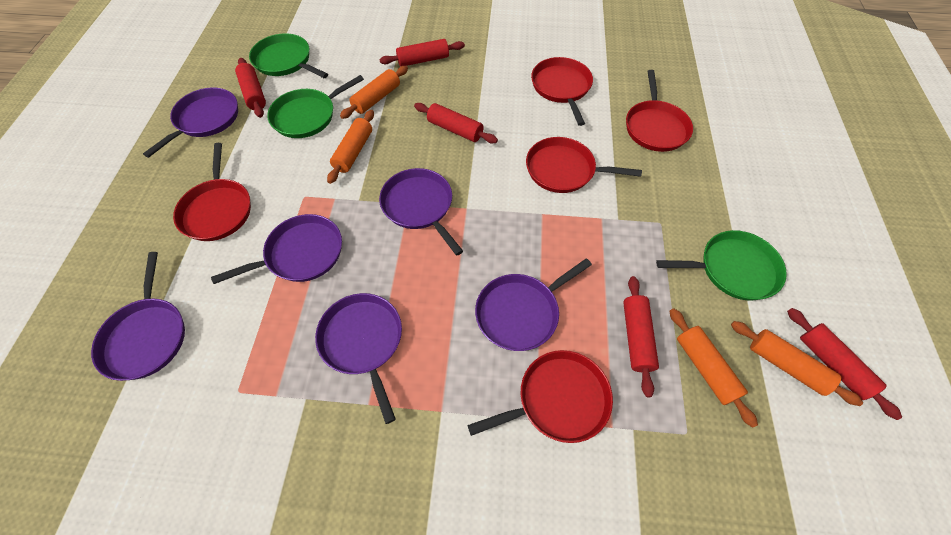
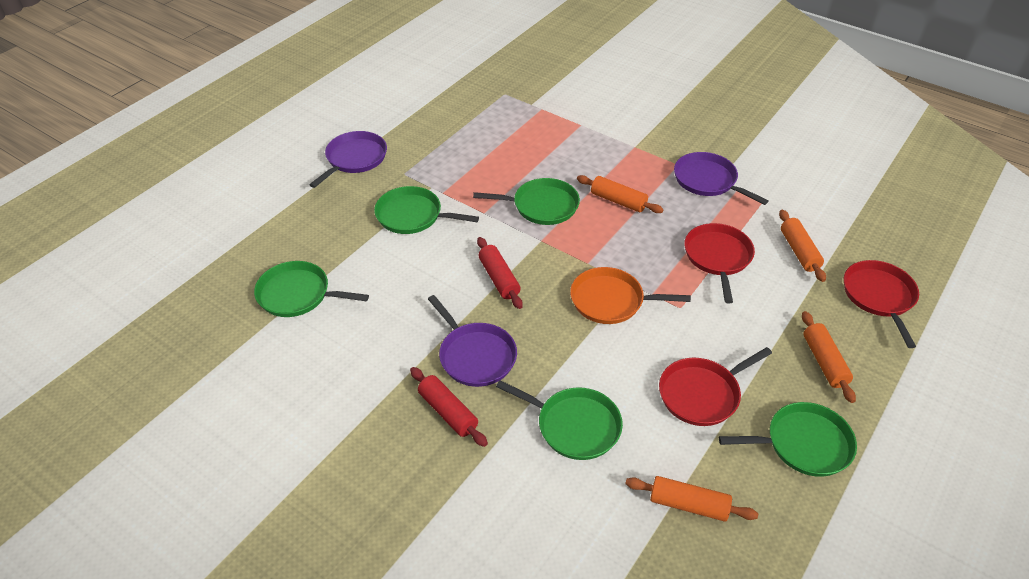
green pan: 3 -> 5
orange pan: 0 -> 1
purple pan: 6 -> 3
red pan: 5 -> 3
red rolling pin: 5 -> 2

